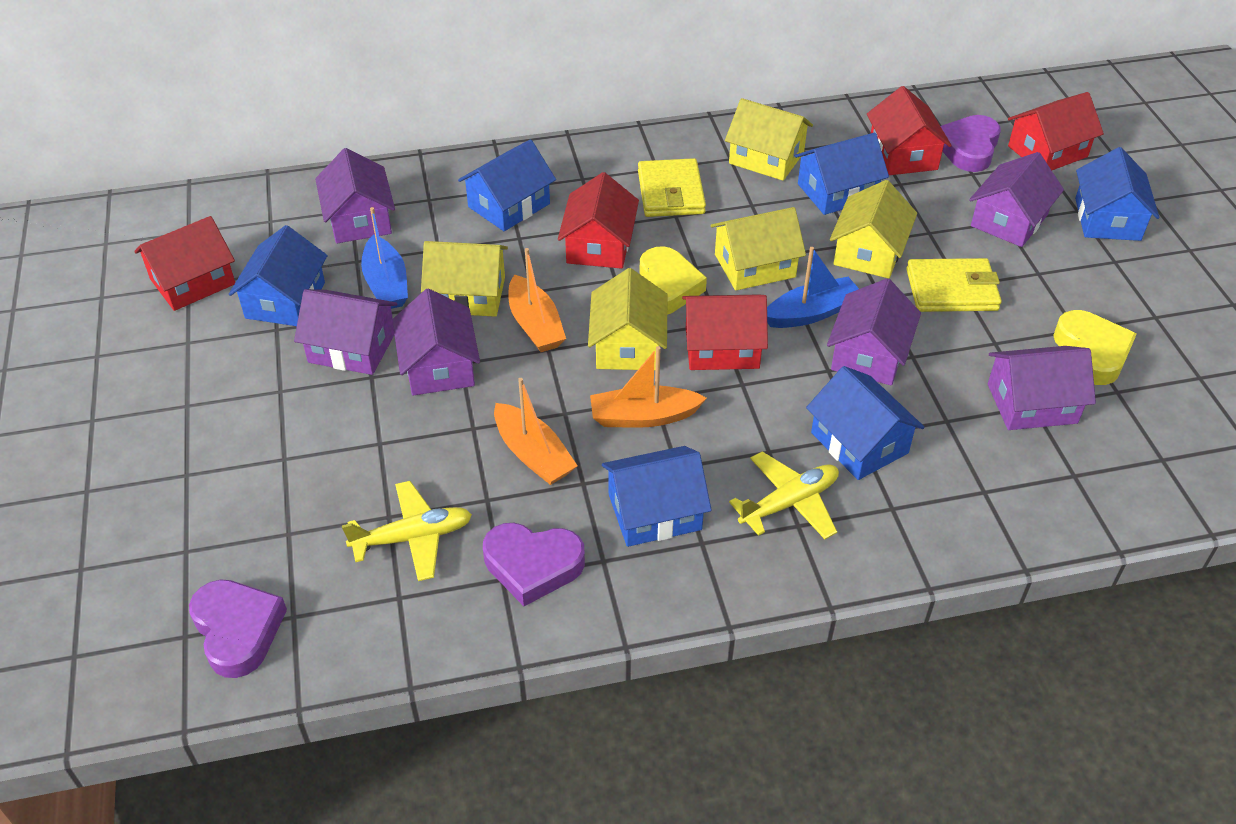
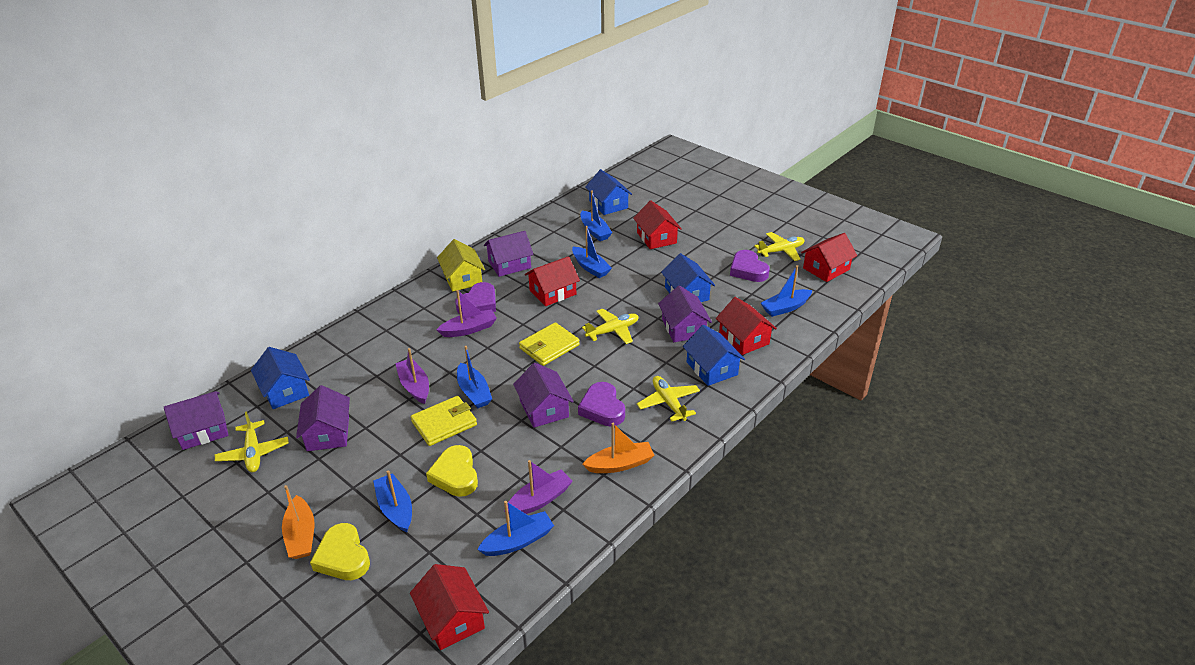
blue boat: 2 -> 6
blue house: 6 -> 4
orange boat: 3 -> 2
purple boat: 0 -> 3
purple house: 6 -> 5
yellow house: 5 -> 1
yellow plane: 2 -> 4

